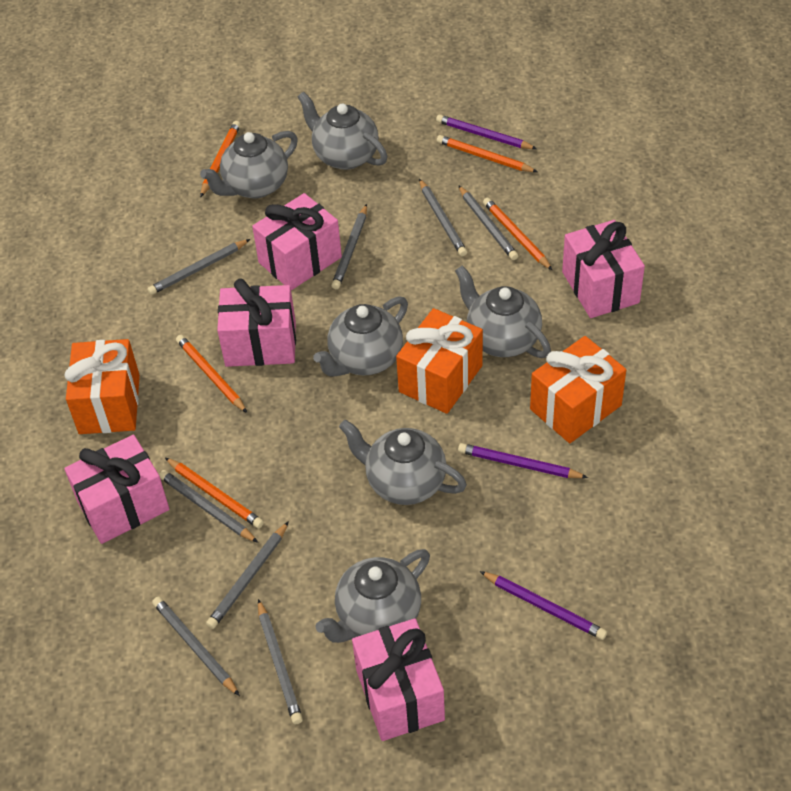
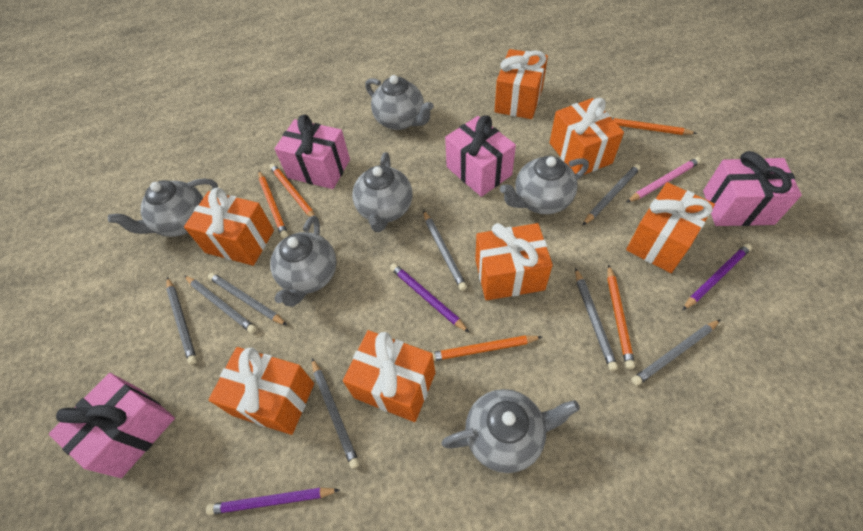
orange gift: 3 -> 7
pink gift: 5 -> 4
pink pencil: 0 -> 1

